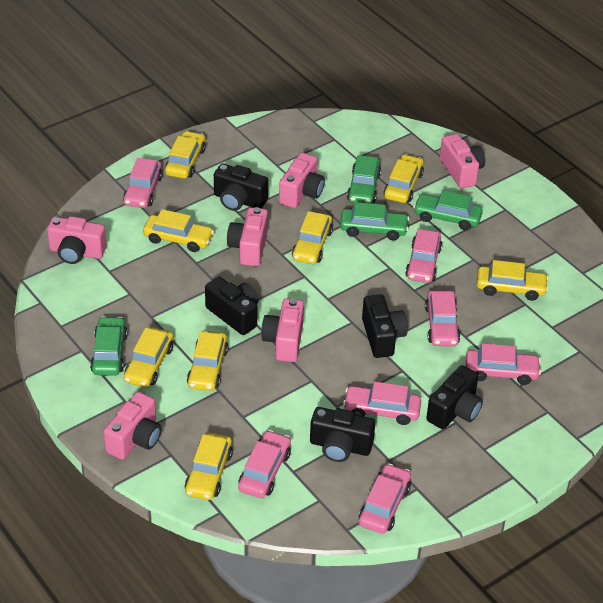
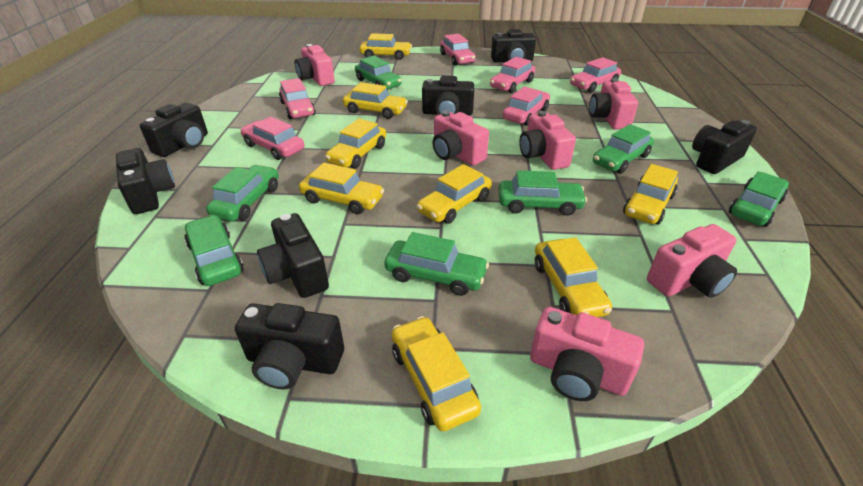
black camera: 5 -> 7
green car: 4 -> 7
pink car: 7 -> 6

